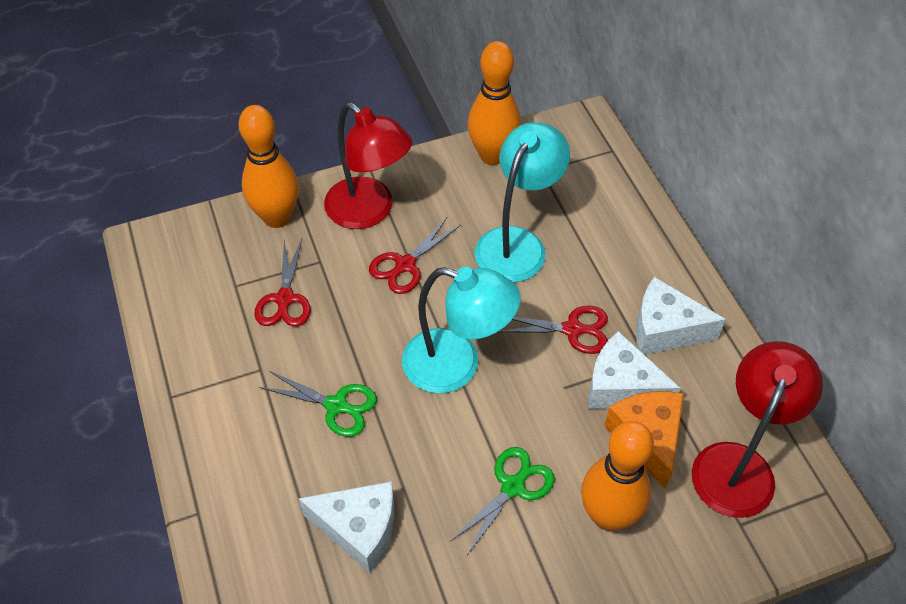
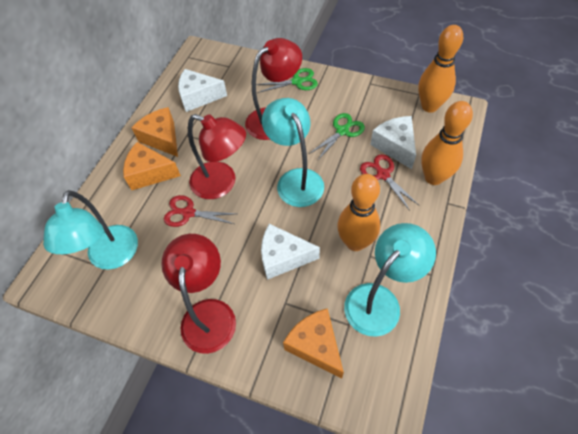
orange cheese: 1 -> 3
red lamp: 2 -> 3
red scissors: 3 -> 2
turquoise lamp: 2 -> 3

